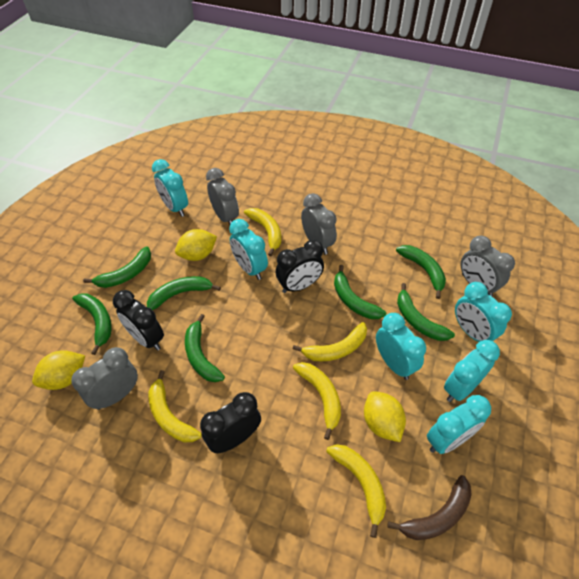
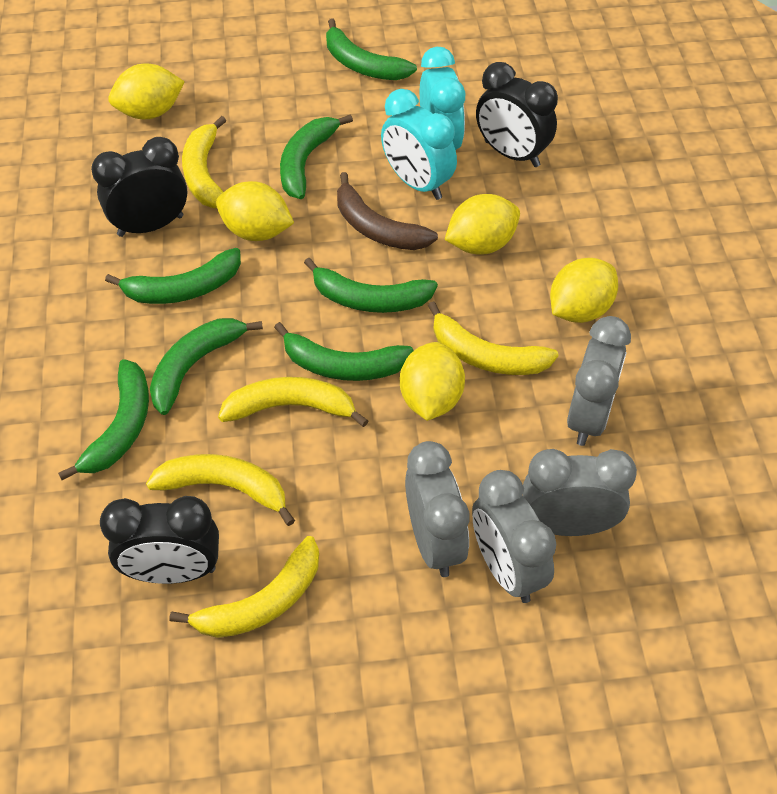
turquoise clock: 6 -> 2
yellow lemon: 3 -> 5

